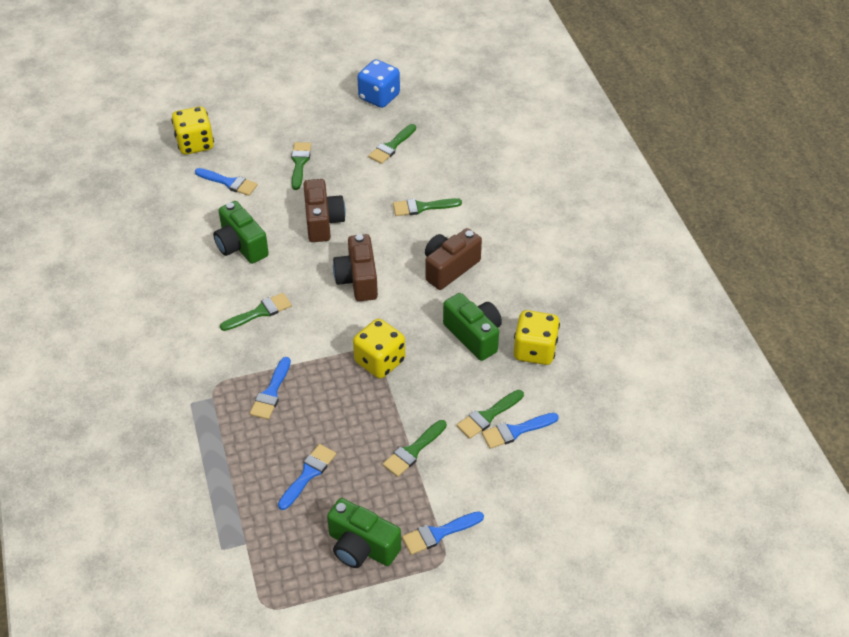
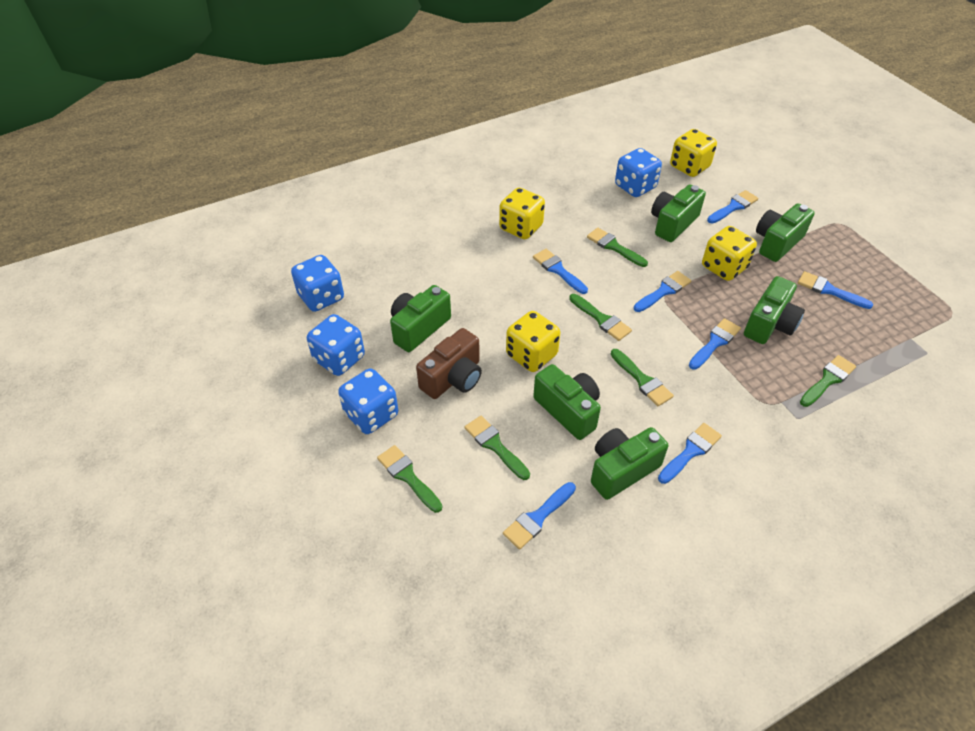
blue brush: 5 -> 7
blue dice: 1 -> 4
brown camera: 3 -> 1
green camera: 3 -> 6
yellow dice: 3 -> 4

